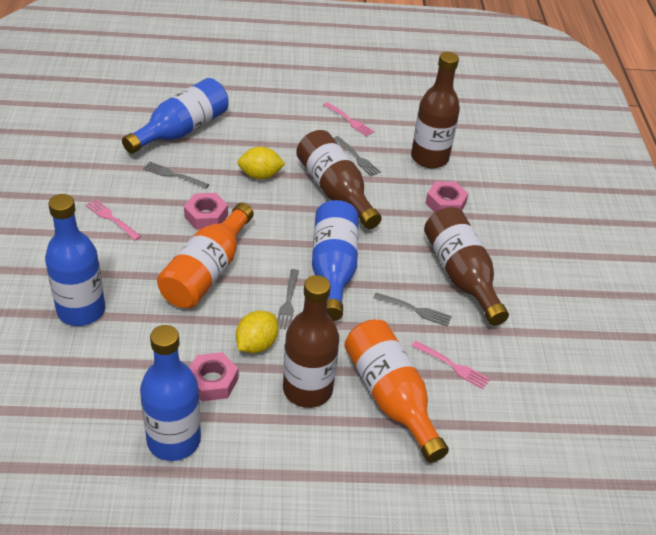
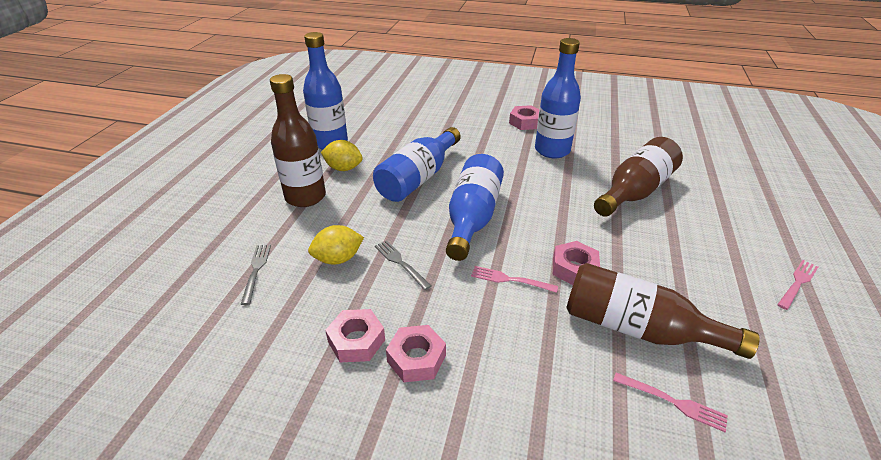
brown bottle: 4 -> 3
grey fork: 4 -> 2
orange bottle: 2 -> 0
pink nut: 3 -> 4

